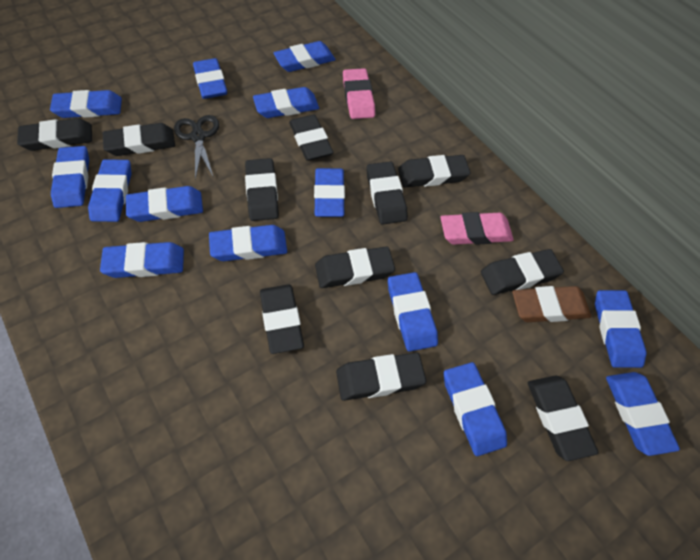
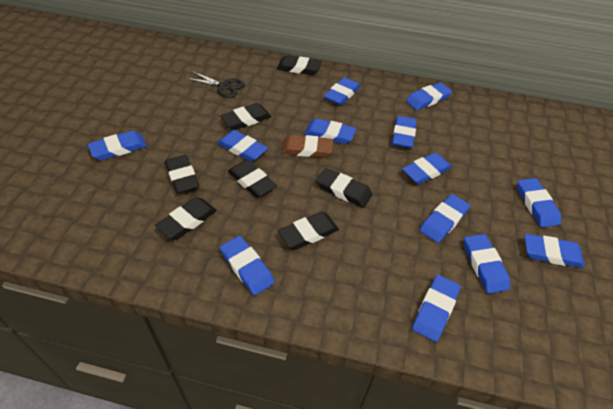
black eraser: 11 -> 7
blue eraser: 14 -> 13
pink eraser: 2 -> 0

